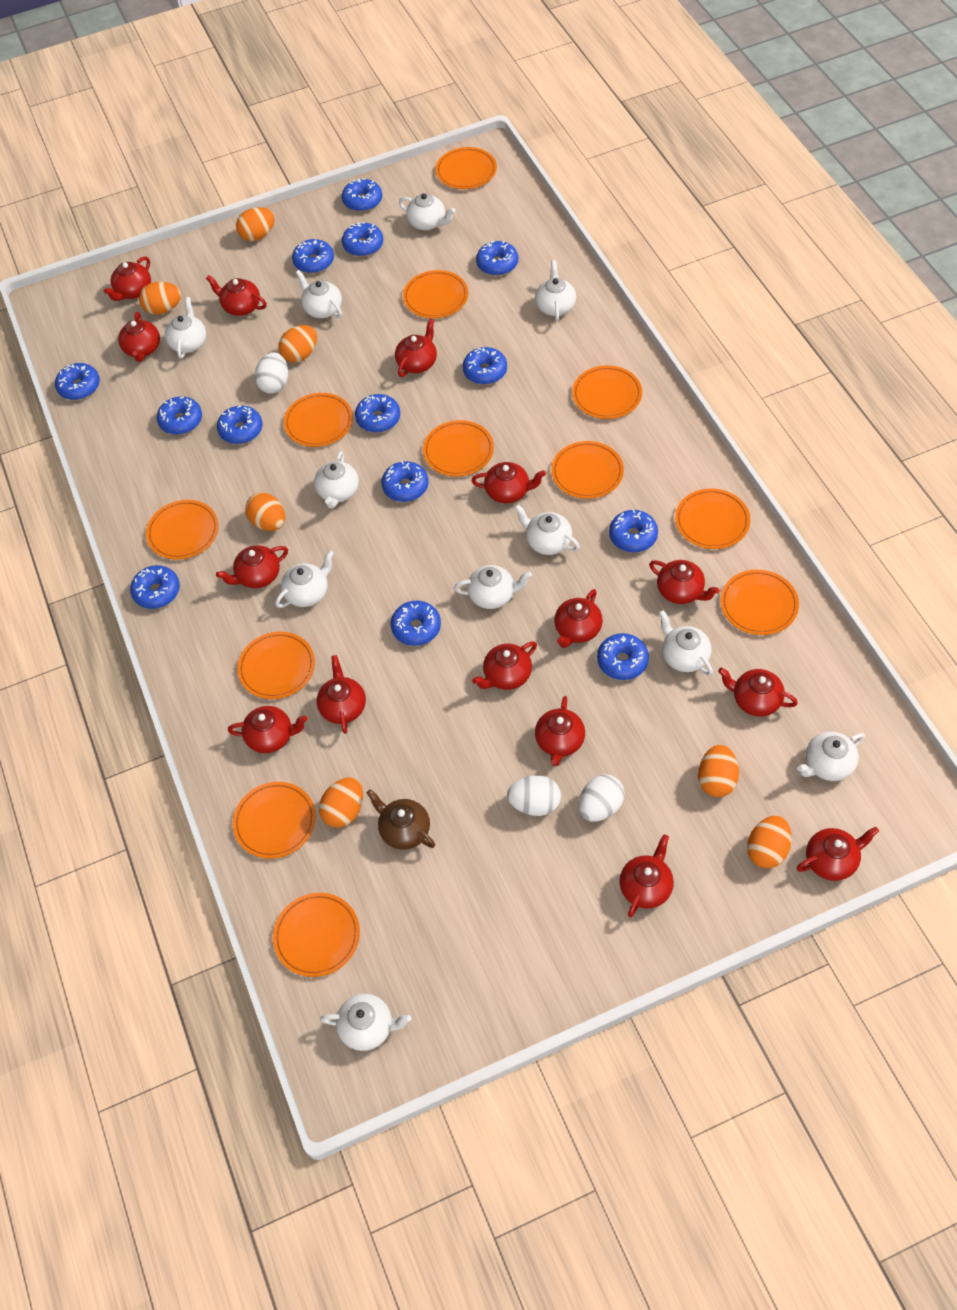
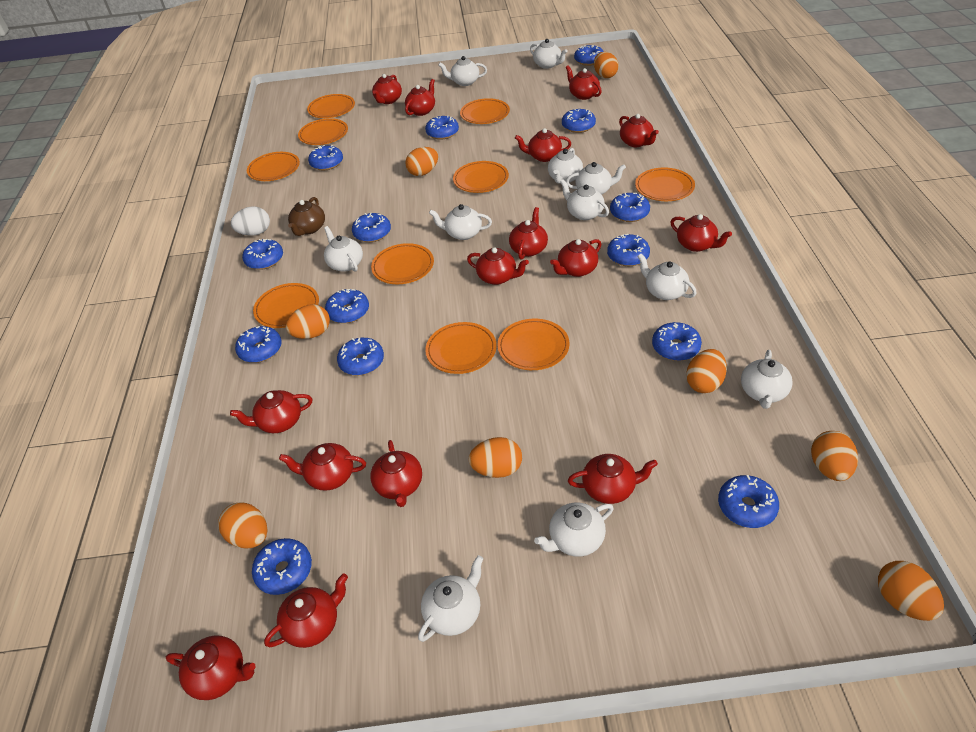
orange egg: 7 -> 8
orange plate: 12 -> 10
white egg: 3 -> 1

